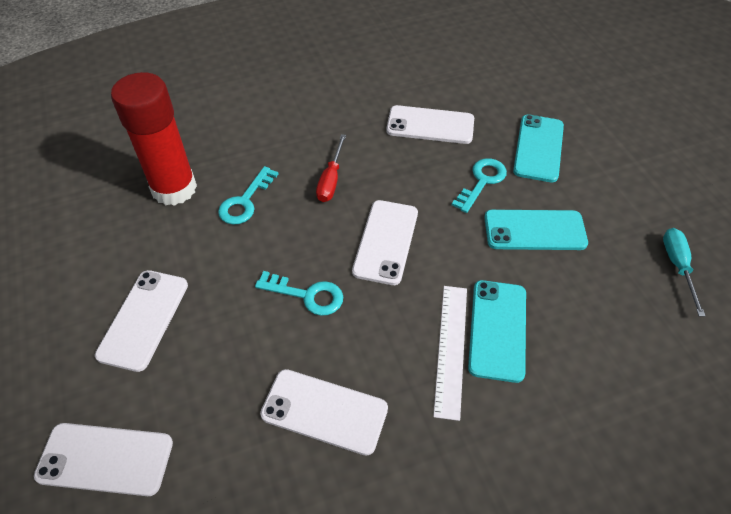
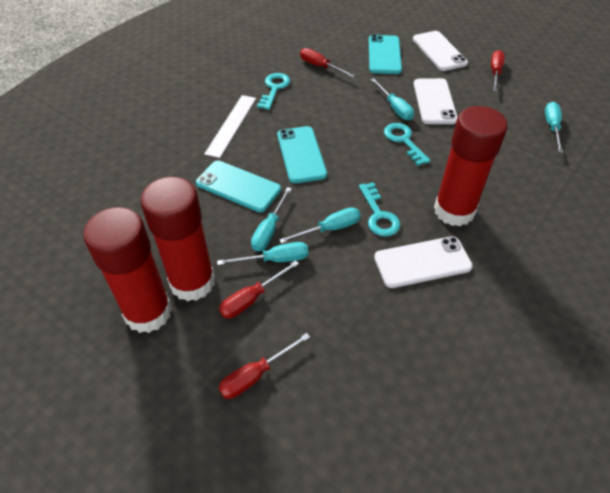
red glue stick: 1 -> 3
red screwdriver: 1 -> 4
turquoise screwdriver: 1 -> 5
white phone: 5 -> 3

